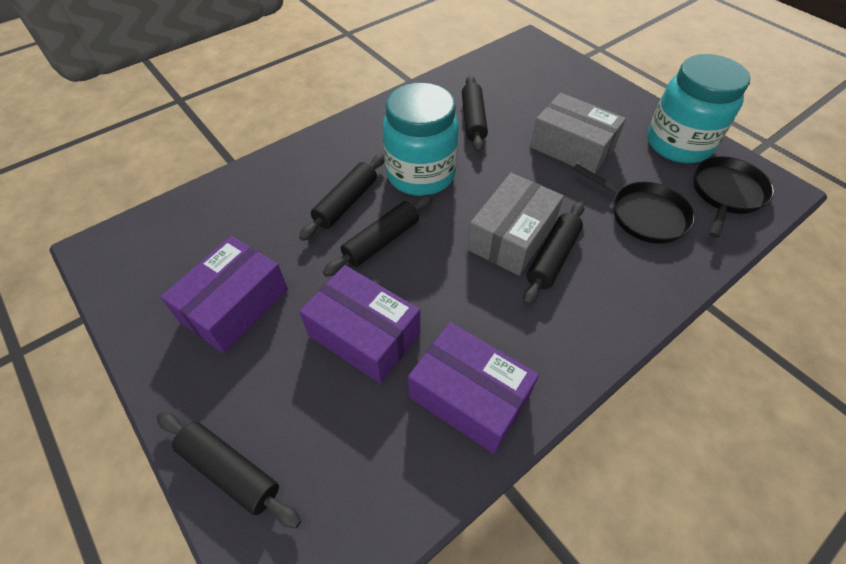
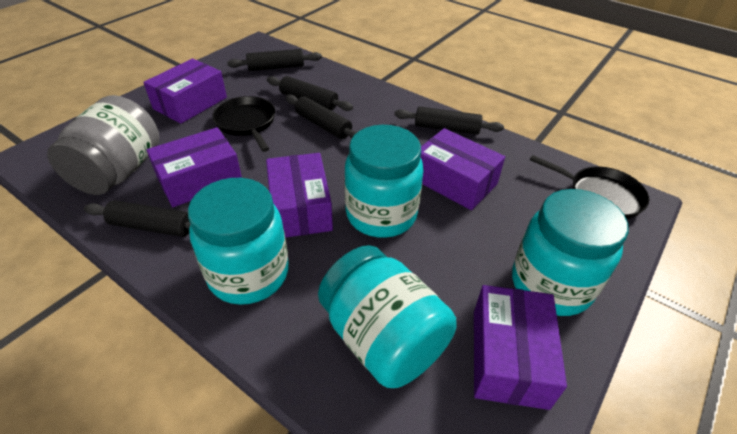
grey box: 2 -> 0
grey jar: 0 -> 1
purple box: 3 -> 5
turquoise jar: 2 -> 4

